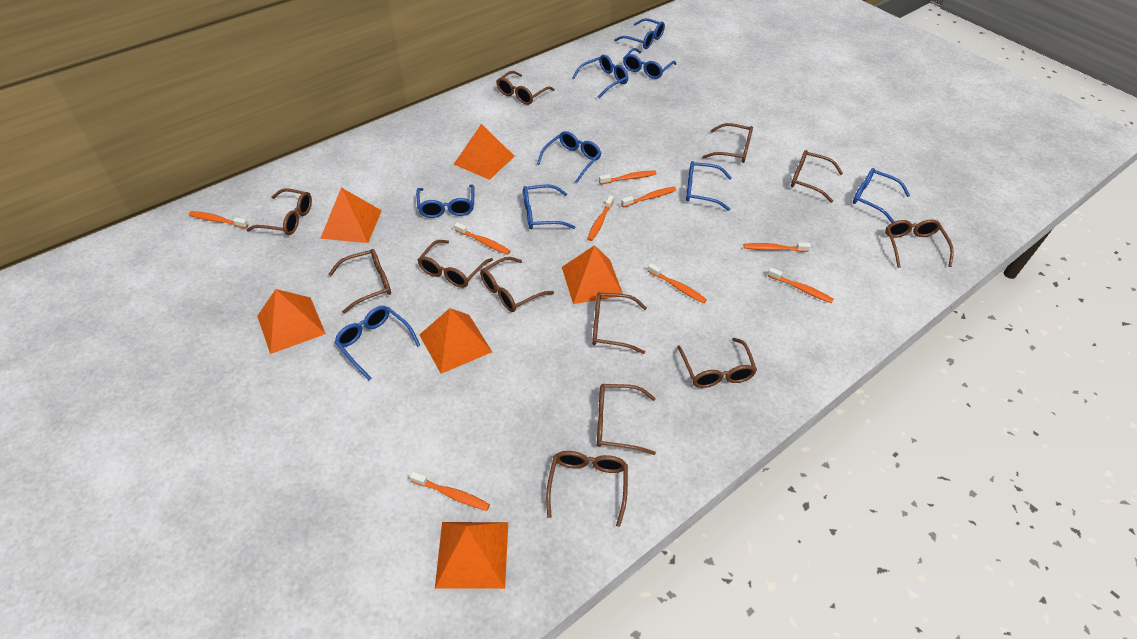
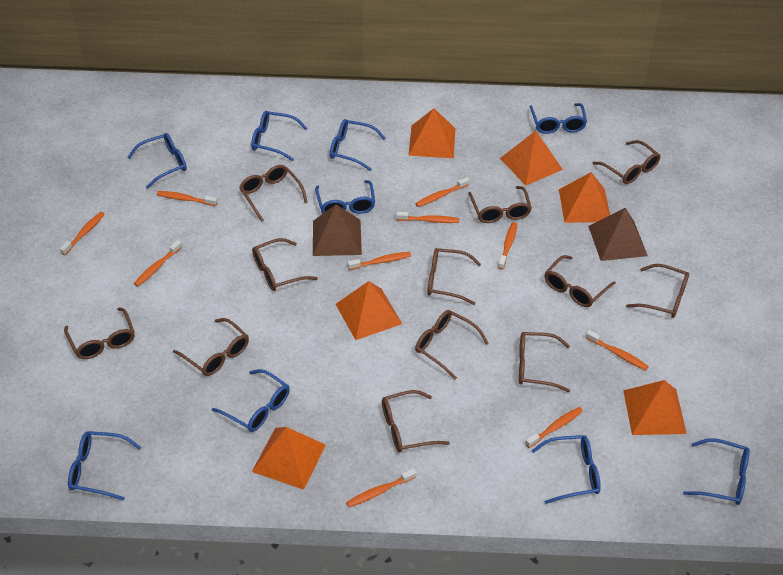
brown pyramid: 0 -> 2
orange toothbrush: 9 -> 10

